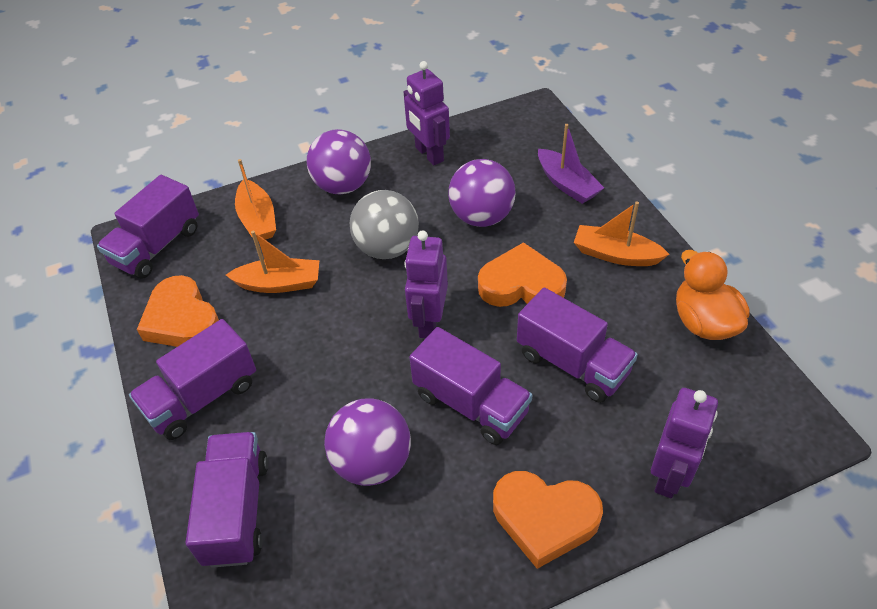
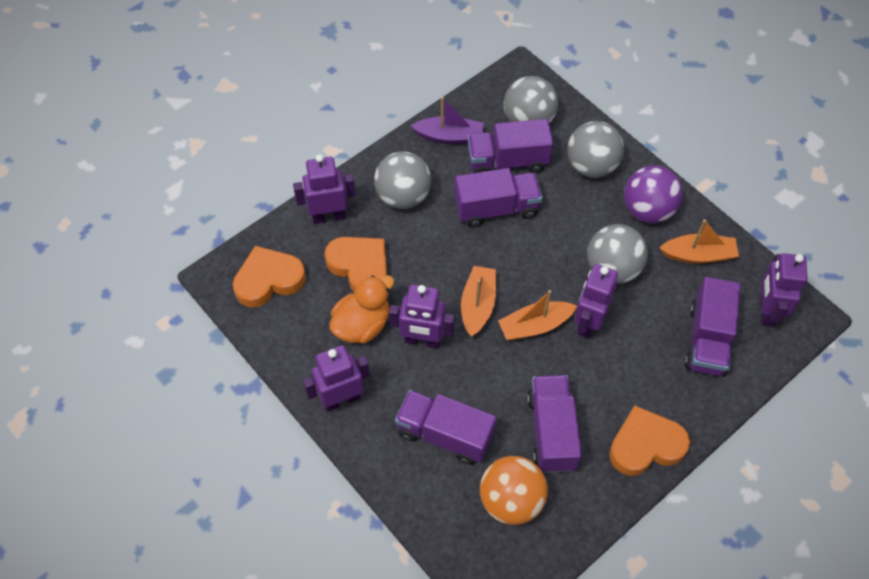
grey ball: 1 -> 4
orange ball: 0 -> 1
purple ball: 3 -> 1
purple robot: 3 -> 5

